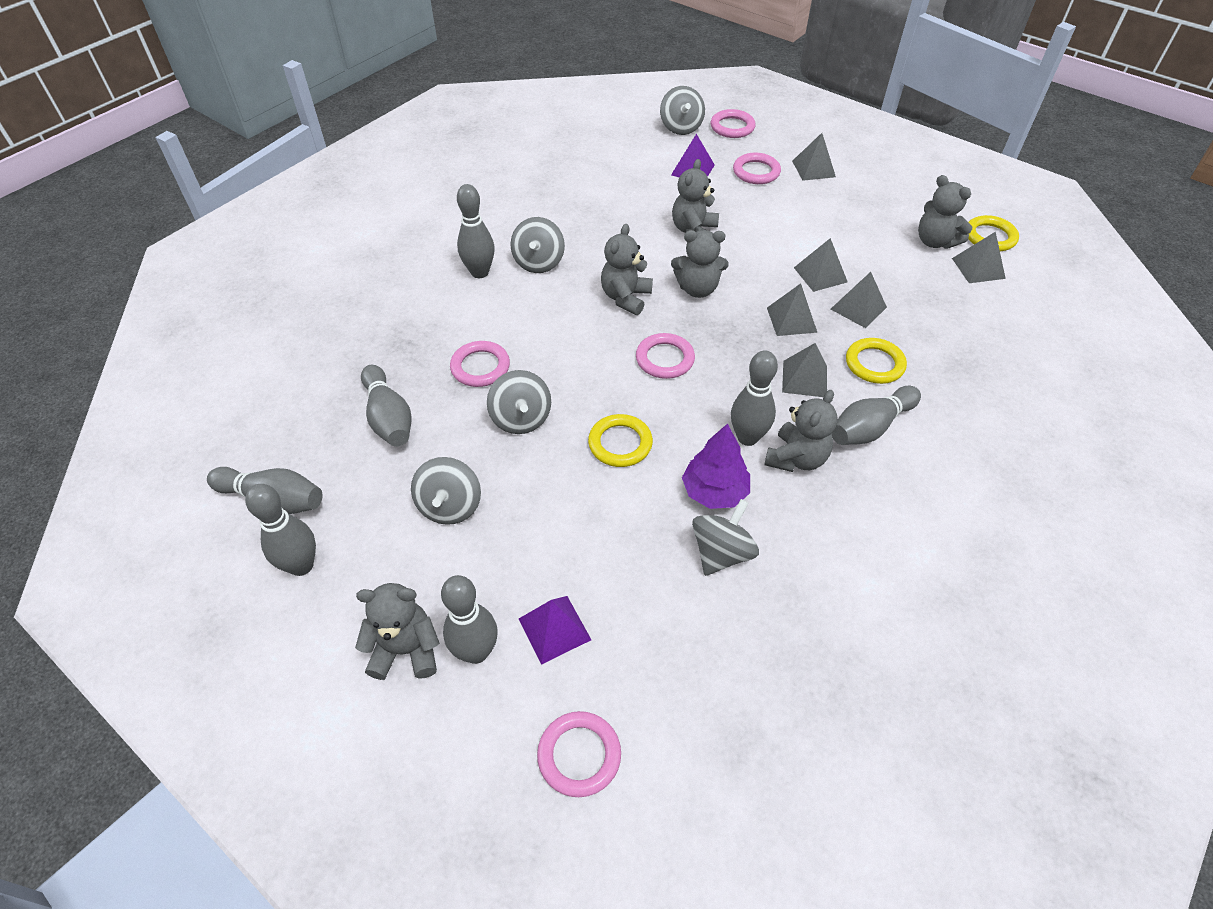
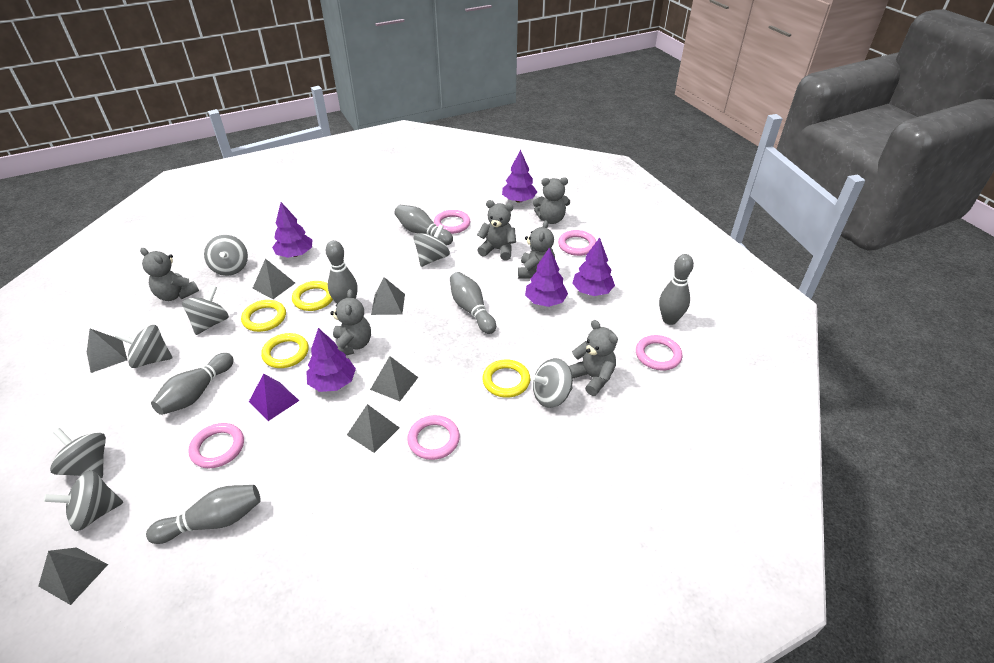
grey bowling pin: 7 -> 6
grey spinning top: 5 -> 7
purple pyramid: 2 -> 1
purple tree: 1 -> 5
yellow ring: 3 -> 4

